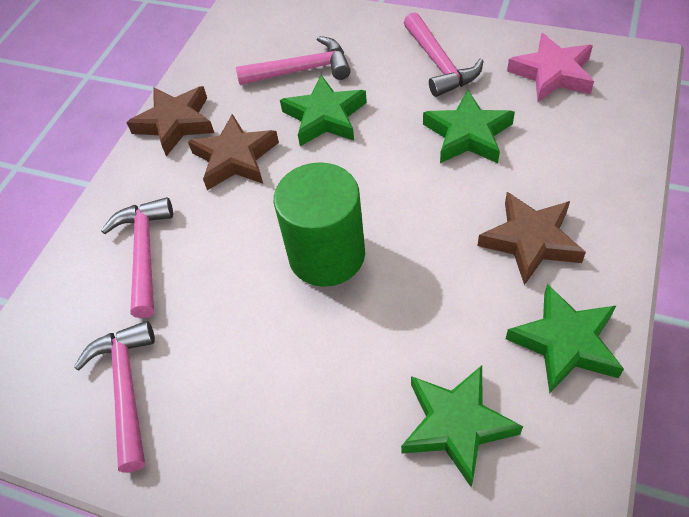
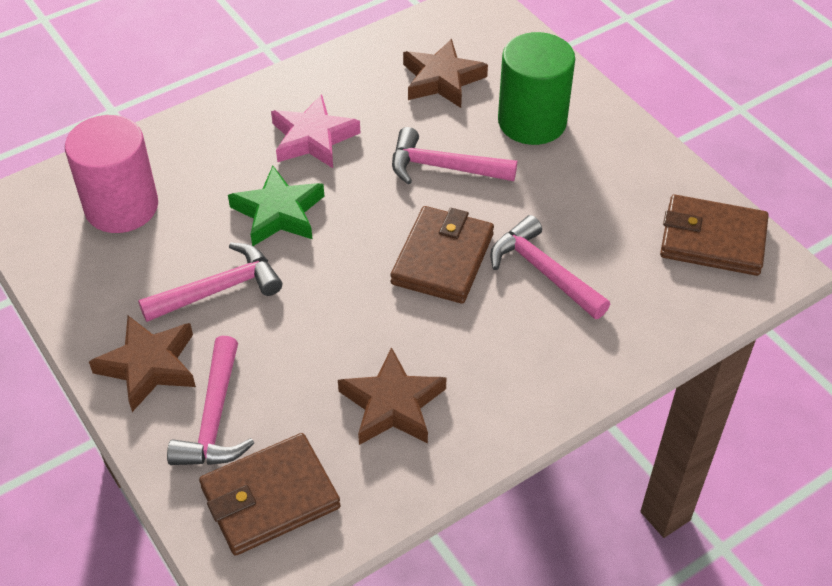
brown wallet: 0 -> 3
green star: 4 -> 1
pink cylinder: 0 -> 1

